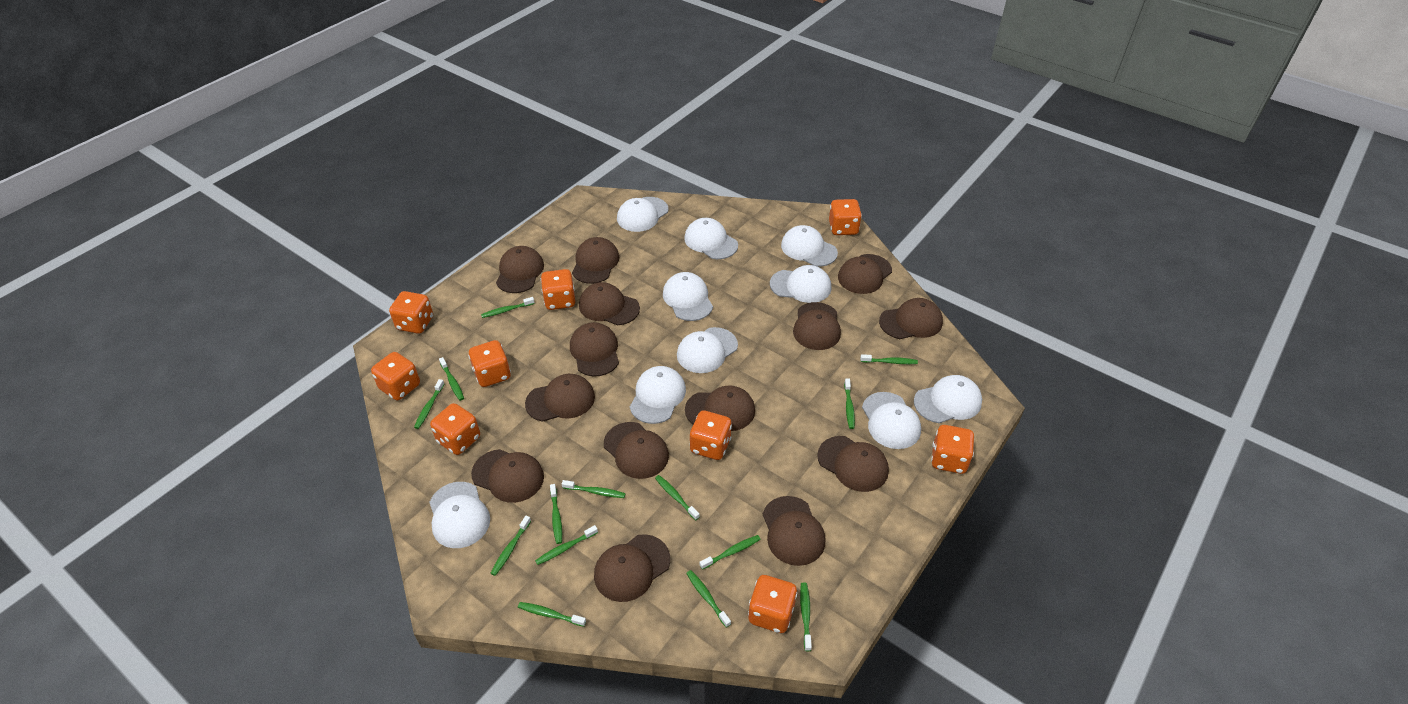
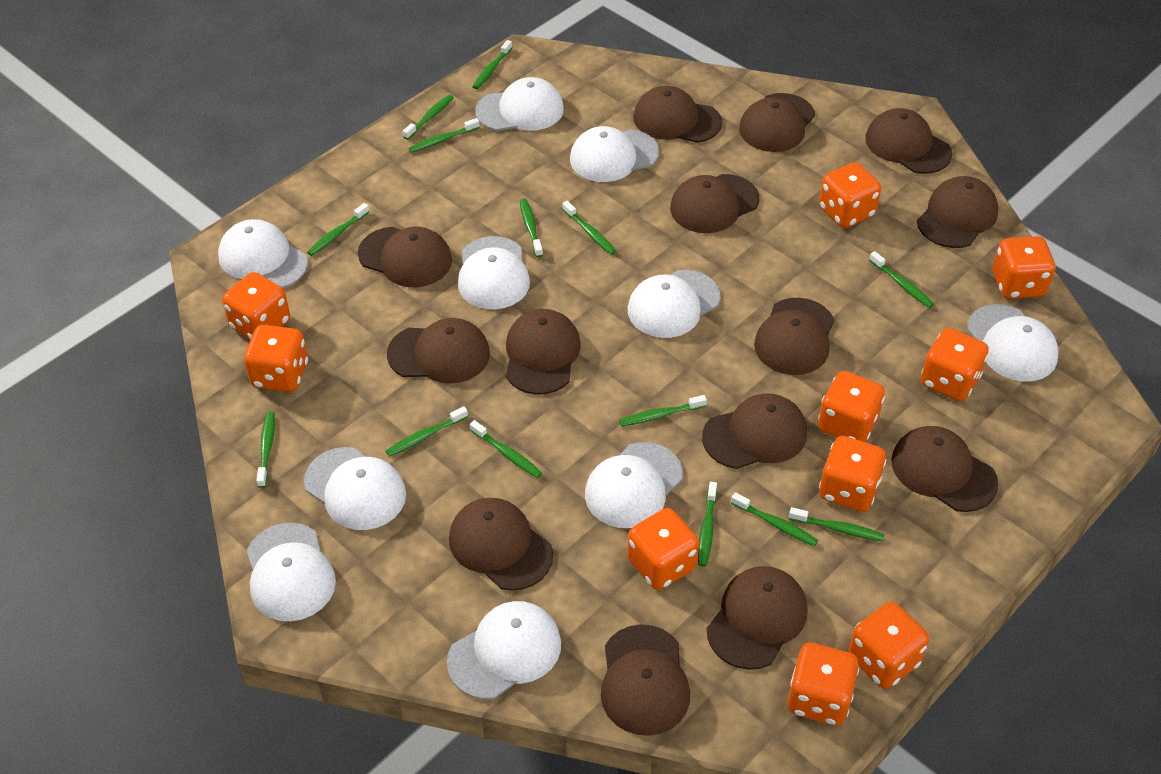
orange dice: 9 -> 10

